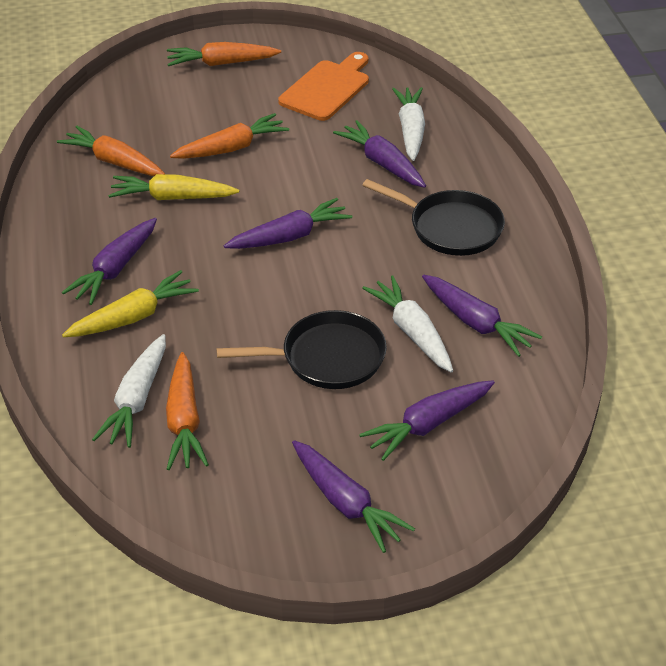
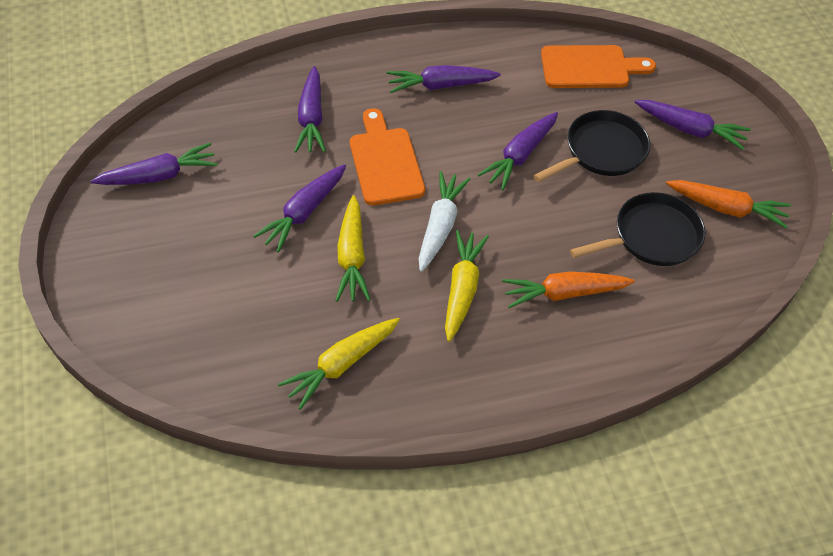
orange carrot: 4 -> 2
orange cutting board: 1 -> 2
white carrot: 3 -> 1
yellow carrot: 2 -> 3

